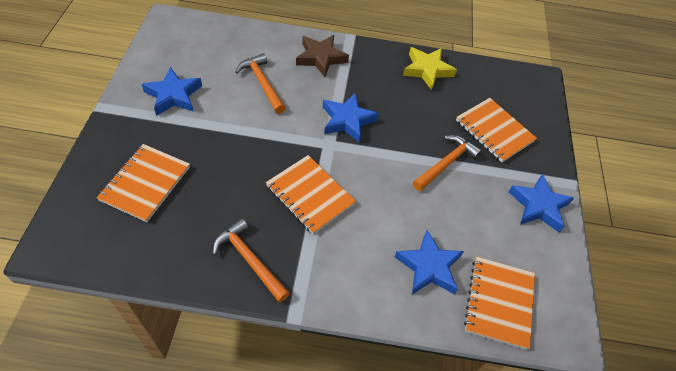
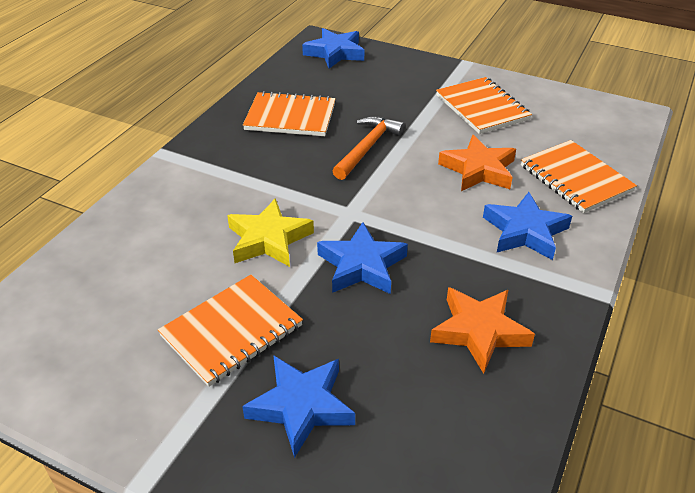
brown star: 1 -> 0
orange hammer: 3 -> 1
orange star: 0 -> 2

